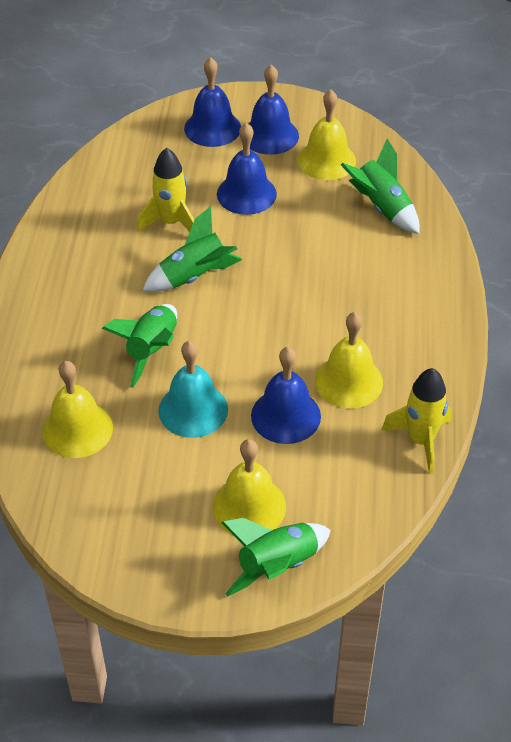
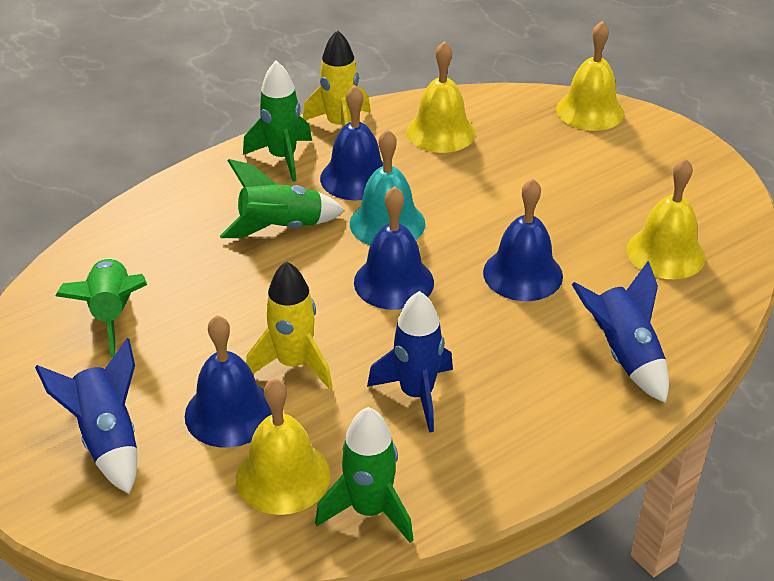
blue rocket: 0 -> 3

